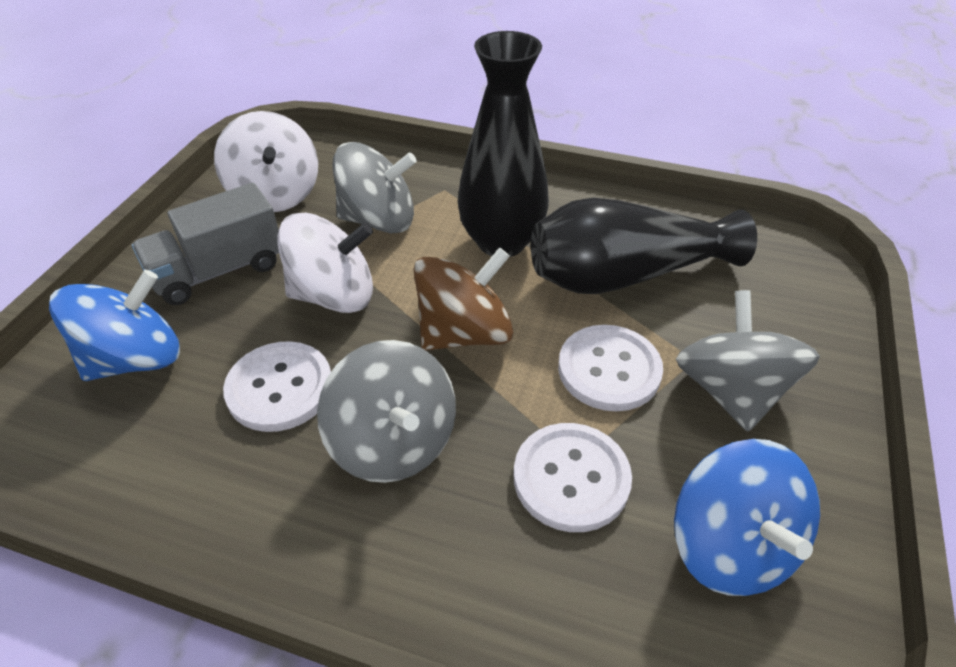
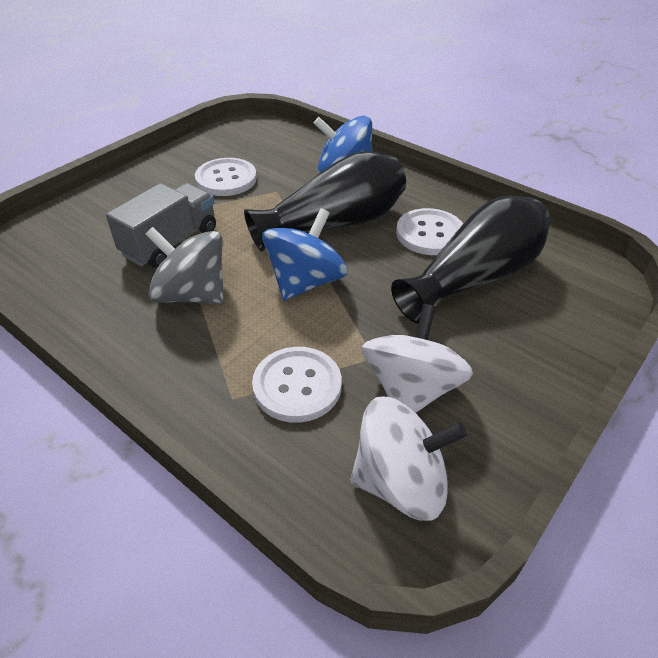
brown spinning top: 1 -> 0
grey spinning top: 3 -> 1

